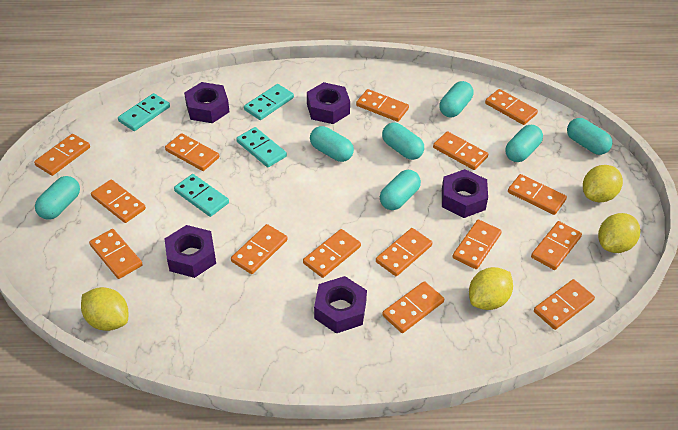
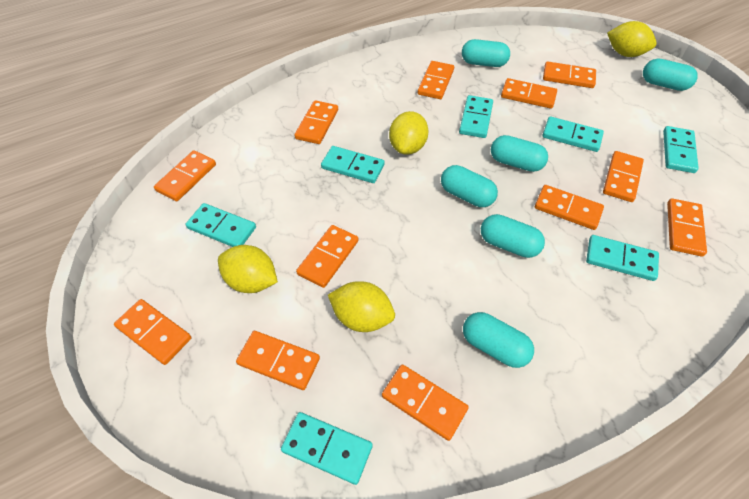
orange domino: 15 -> 12
purple nut: 5 -> 0
turquoise capsule: 7 -> 6
turquoise domino: 4 -> 7

